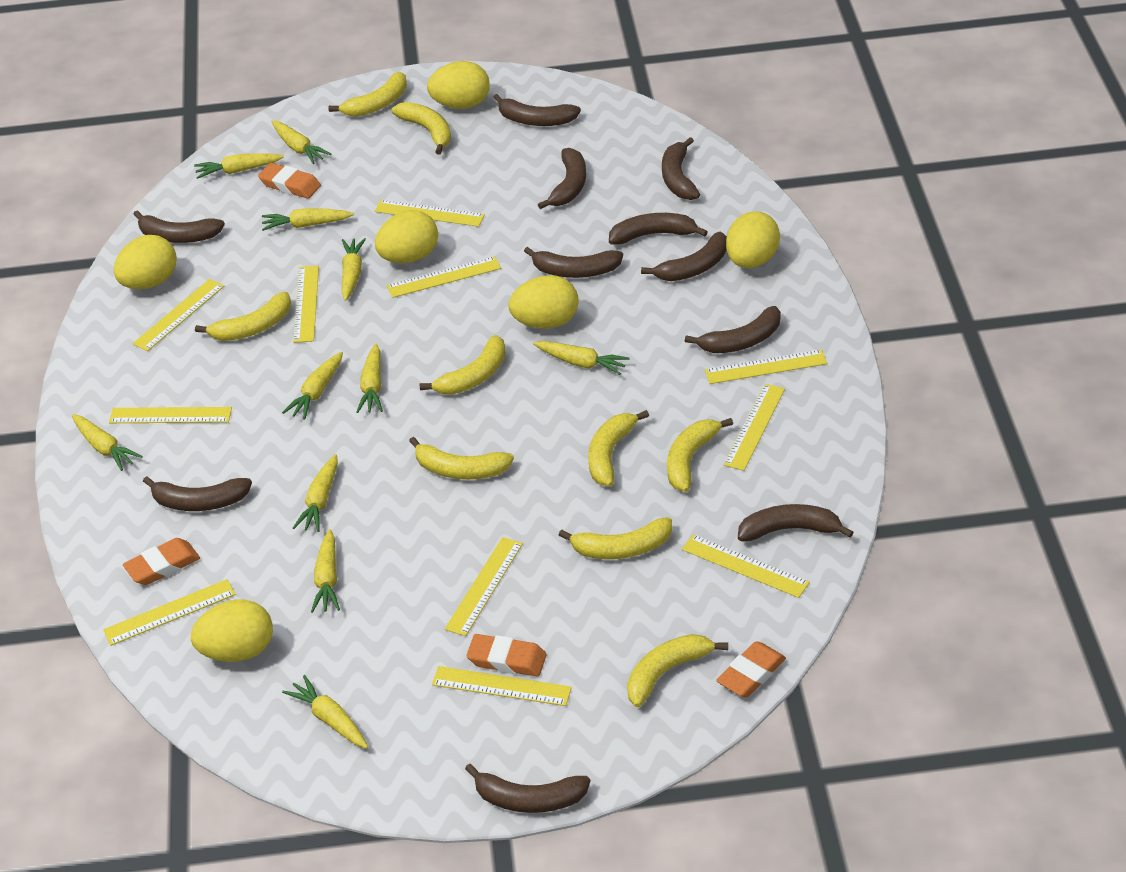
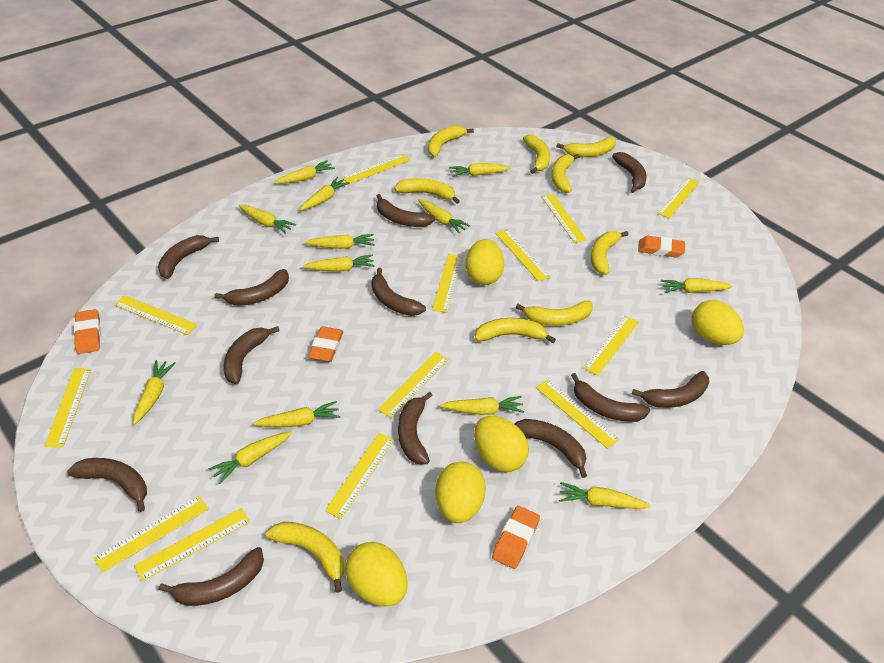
brown banana: 11 -> 12
yellow carrot: 11 -> 13
yellow egg: 6 -> 5
yellow ruler: 11 -> 13

